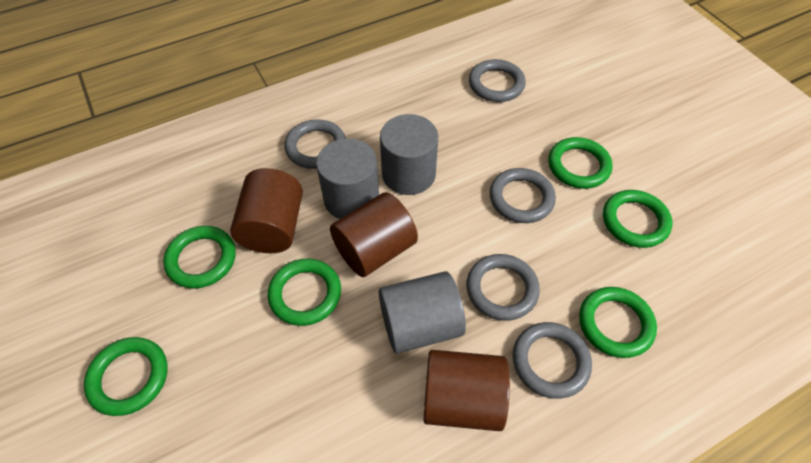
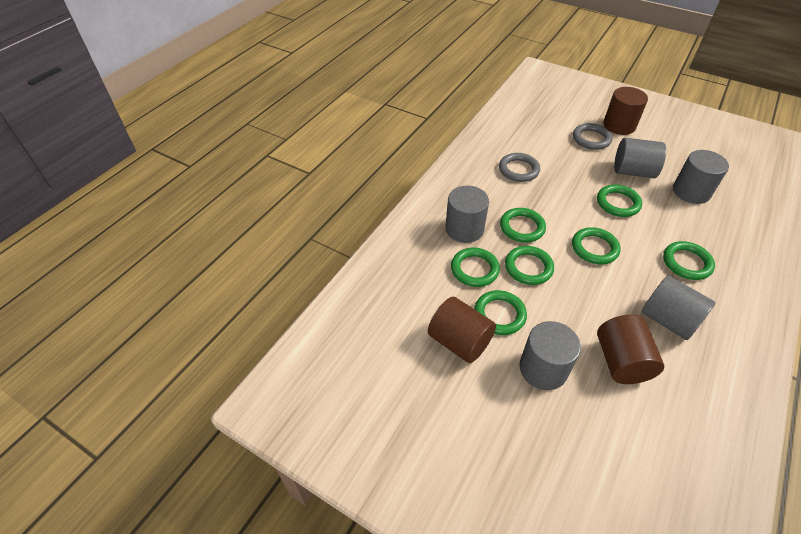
green ring: 6 -> 7
grey cylinder: 3 -> 5
grey ring: 5 -> 2

